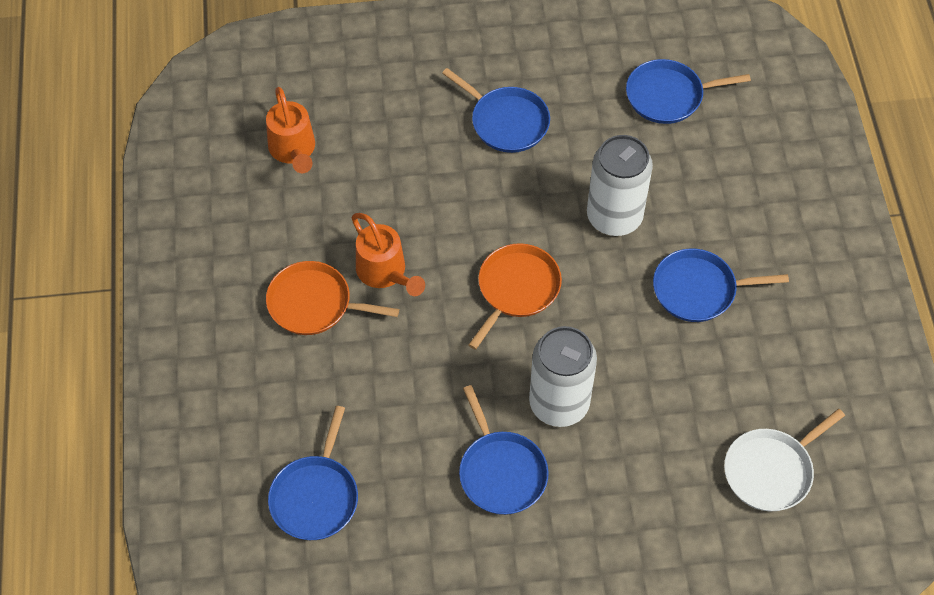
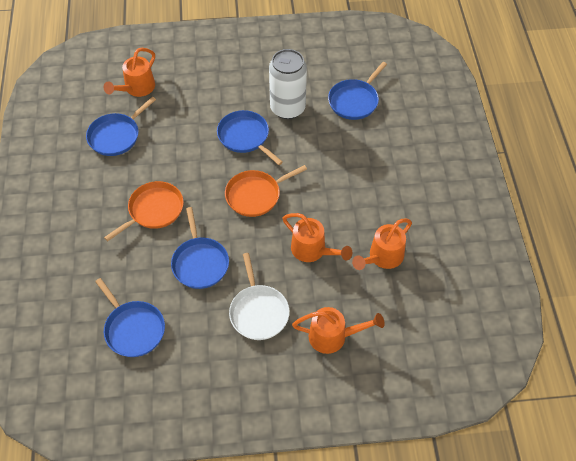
orange watering can: 2 -> 4
white can: 2 -> 1

